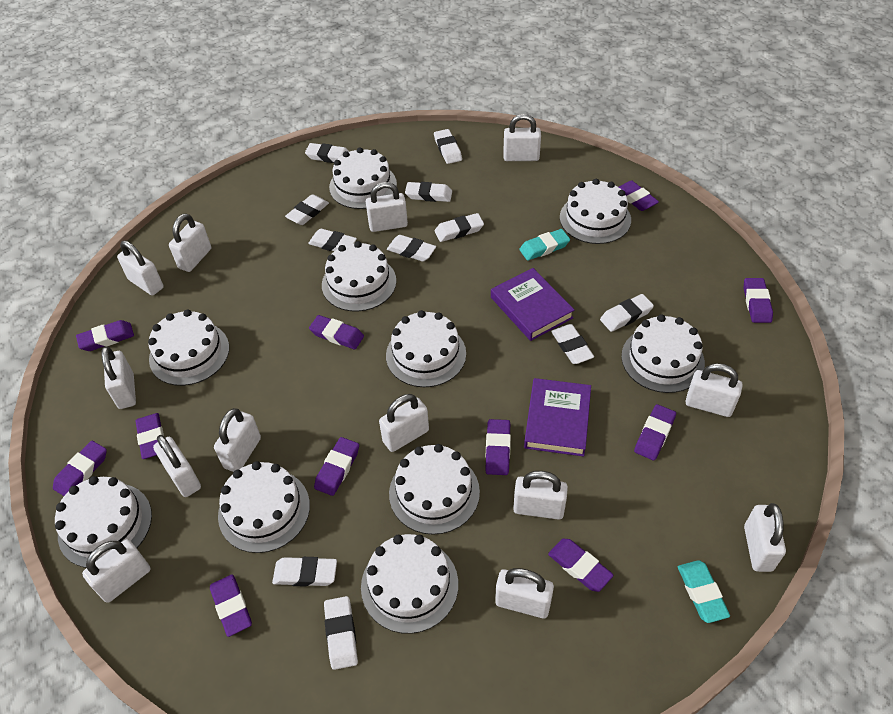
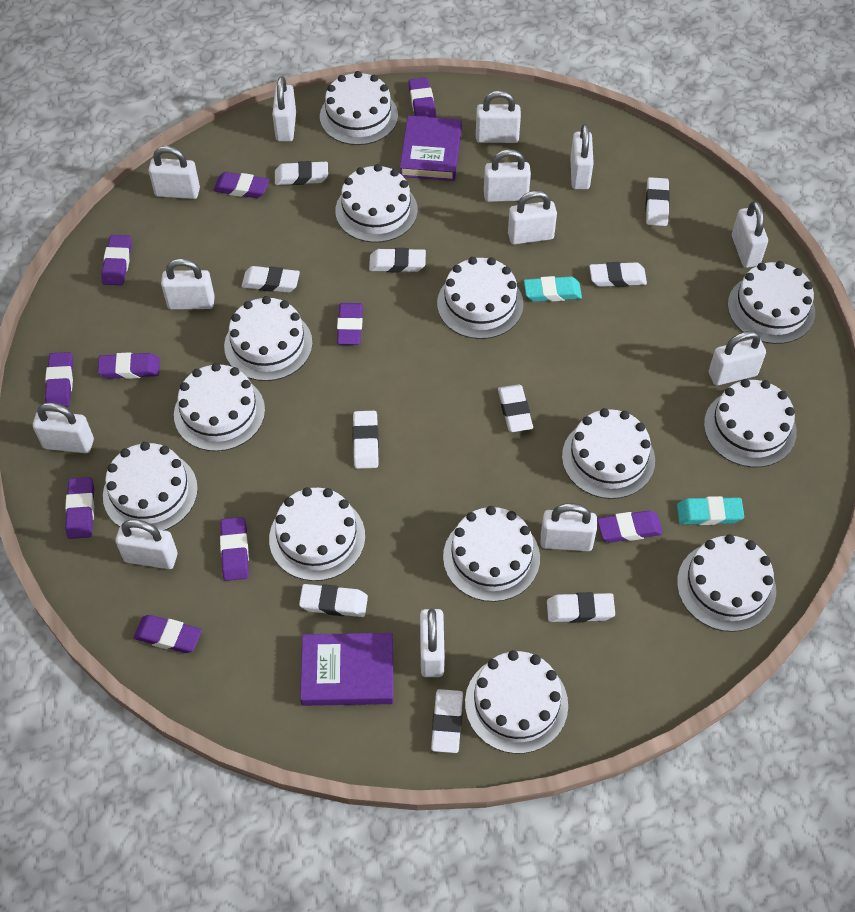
purple eraser: 11 -> 10
white cake: 10 -> 13
white eraser: 11 -> 10

